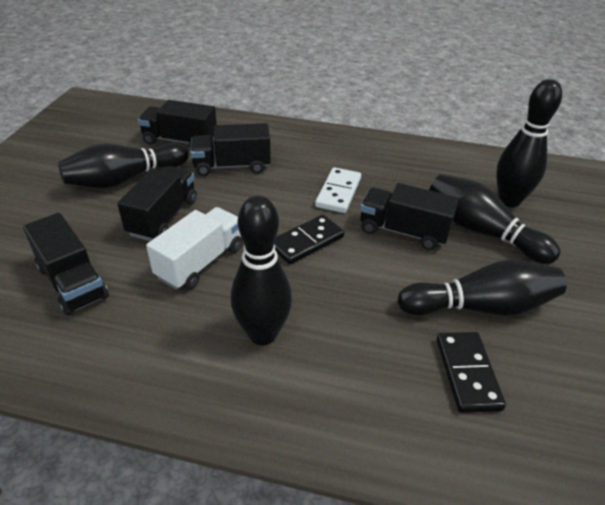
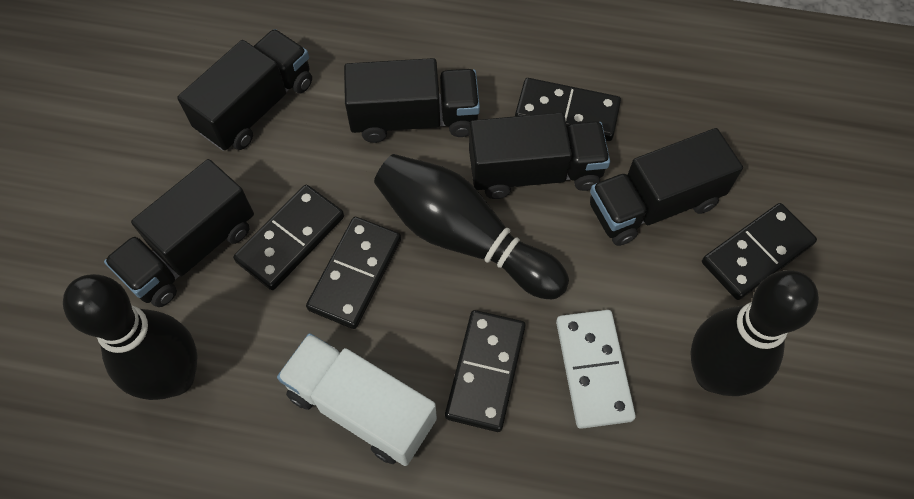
black bowling pin: 5 -> 3
black domino: 2 -> 5

